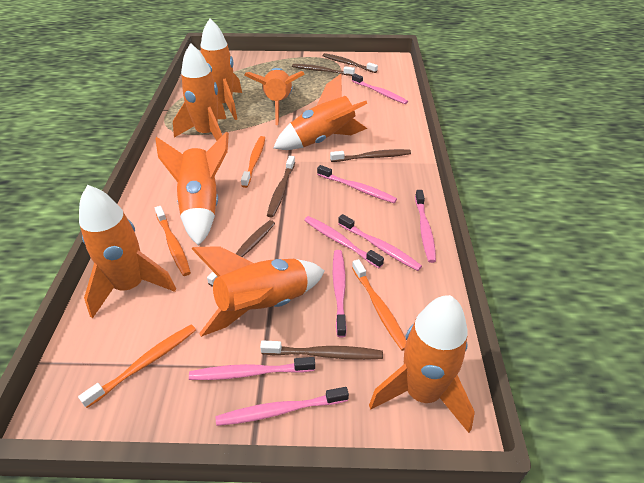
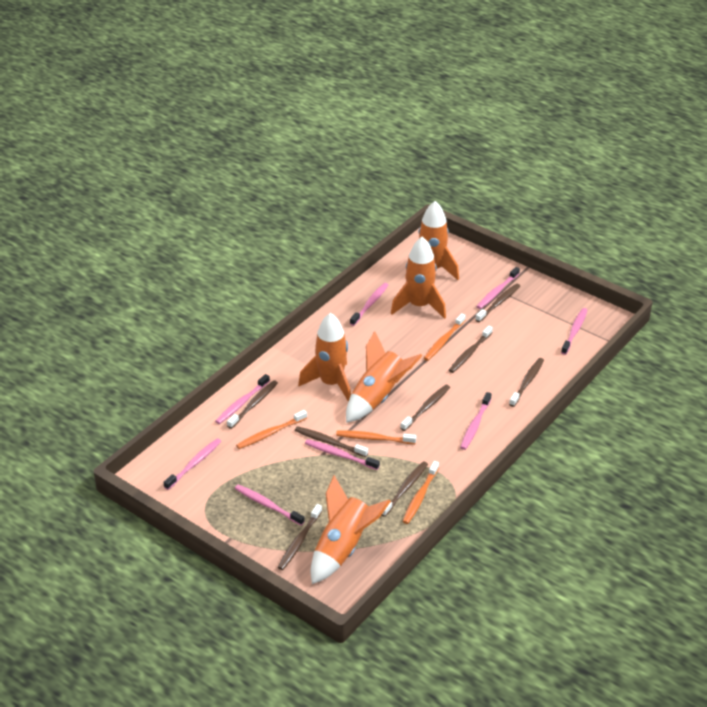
brown toothbrush: 6 -> 8
orange rocket: 8 -> 5

